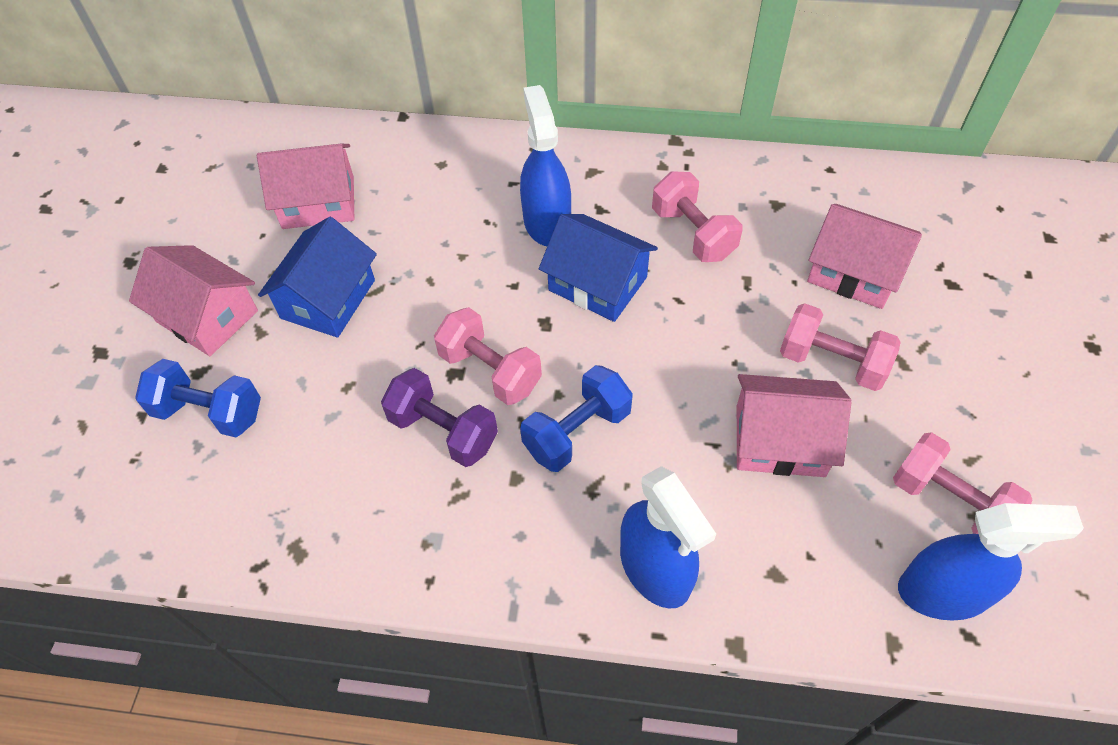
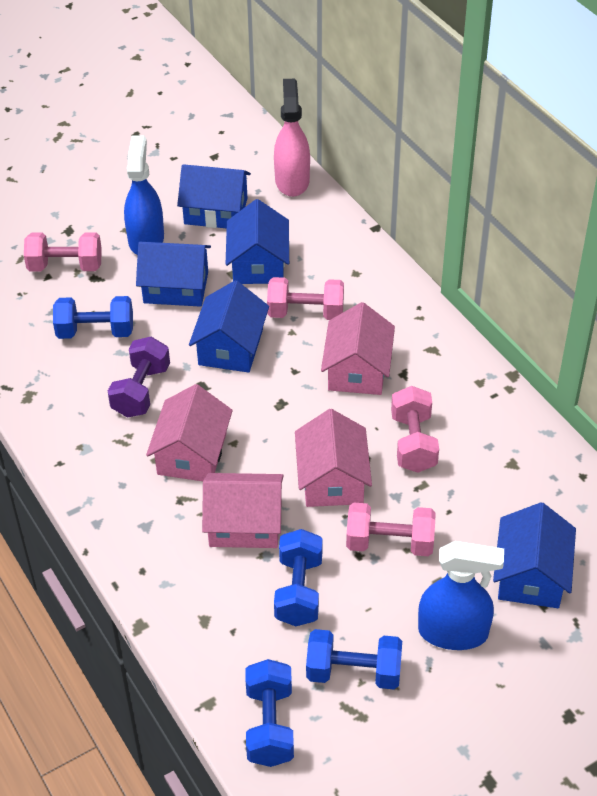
blue dumbbell: 2 -> 4
blue house: 2 -> 5
blue spray bottle: 3 -> 2
pink spray bottle: 0 -> 1

